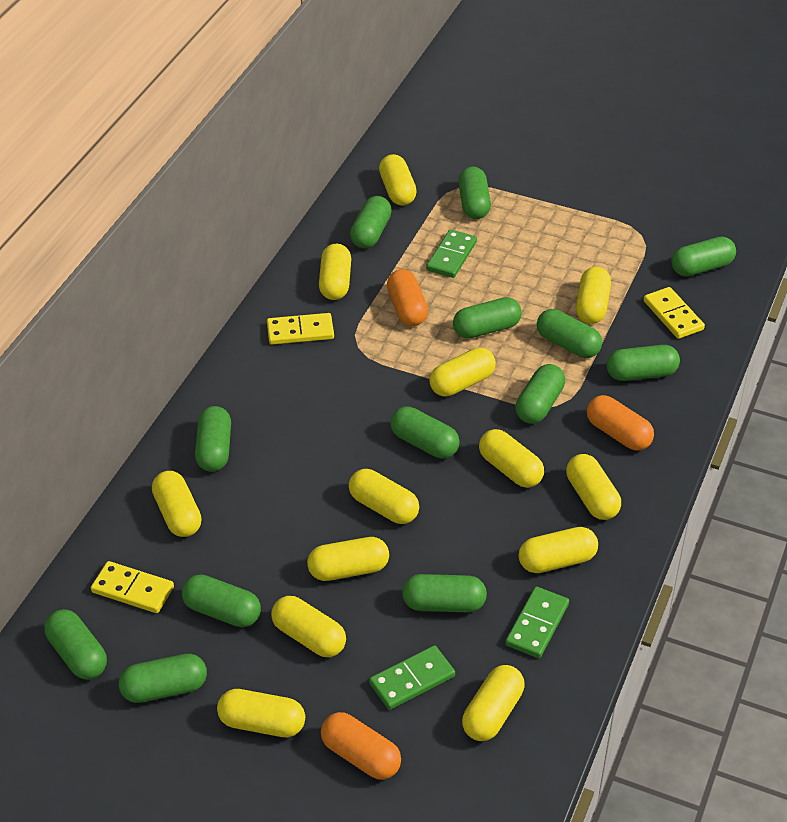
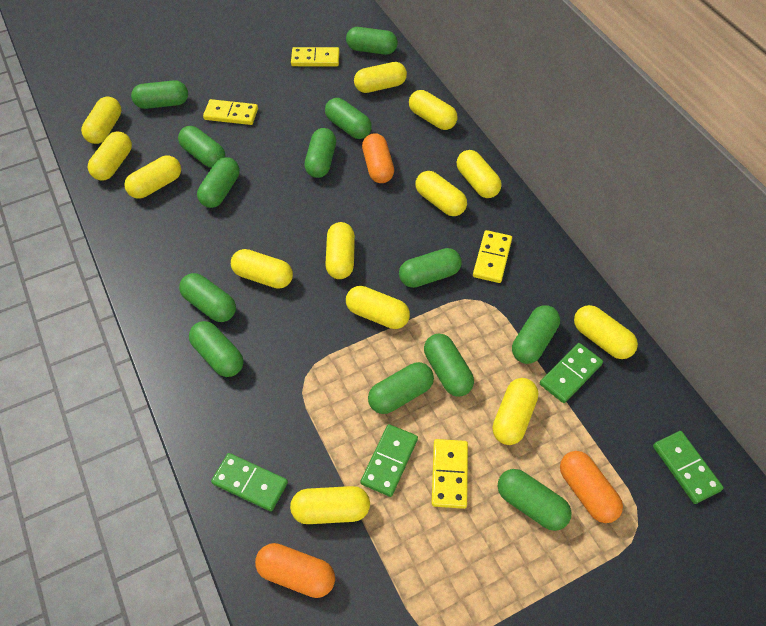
green domino: 3 -> 4
yellow domino: 3 -> 4

